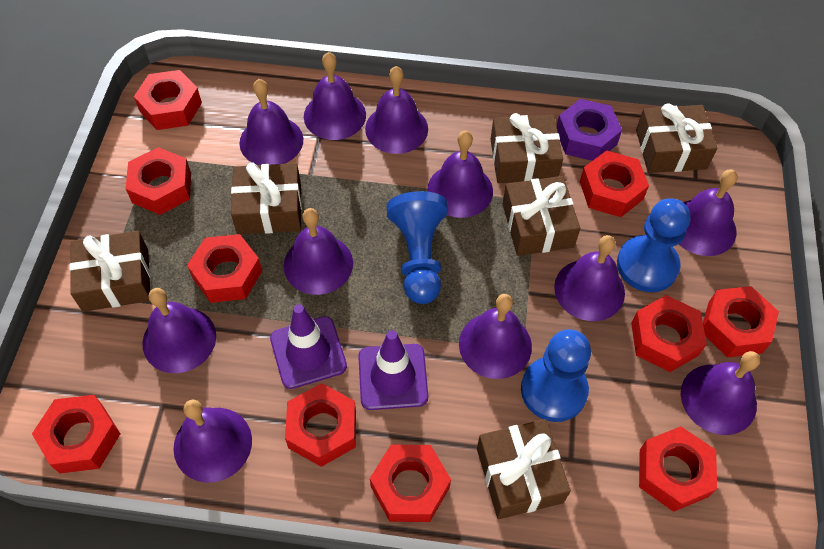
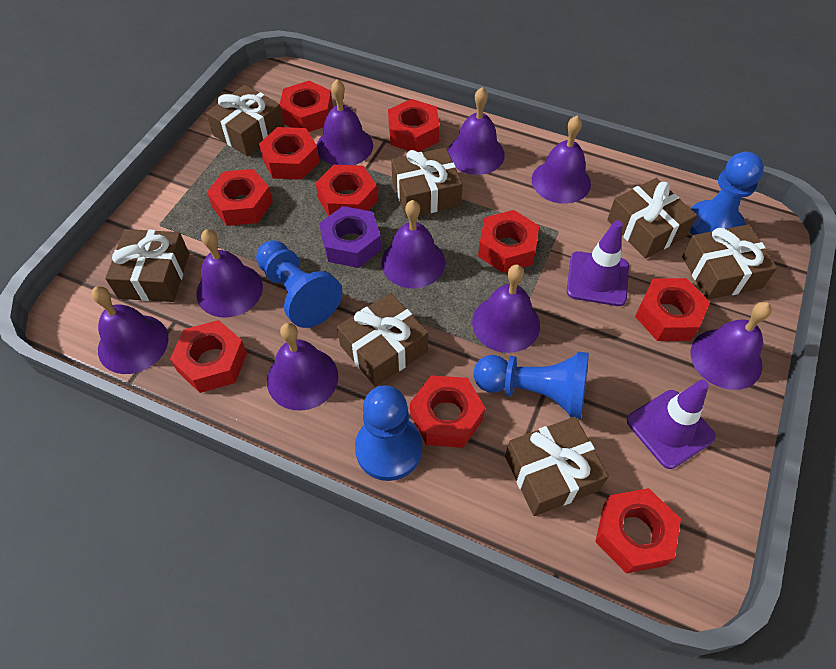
blue pawn: 3 -> 4
brown gift: 6 -> 7
purple bell: 11 -> 9

